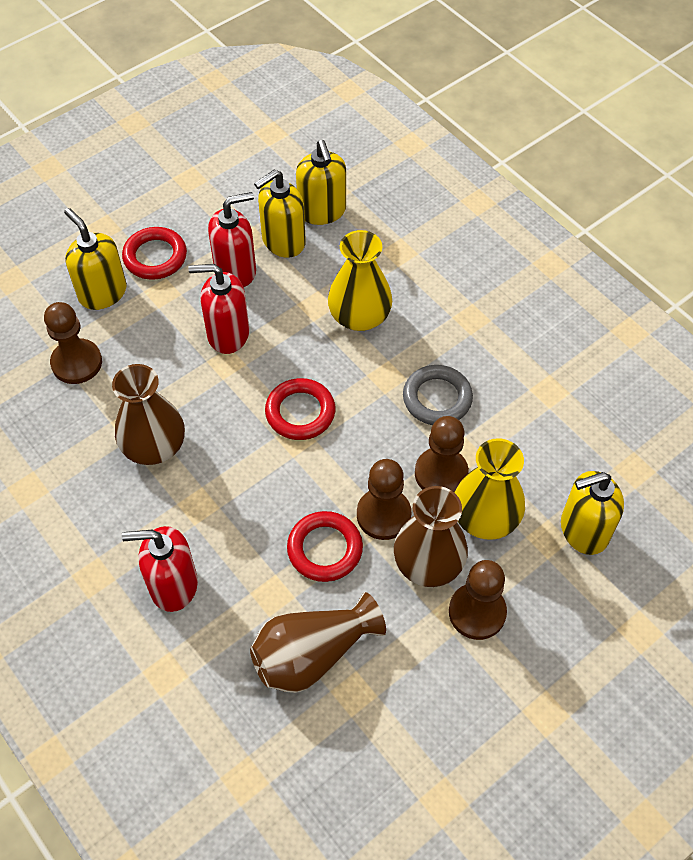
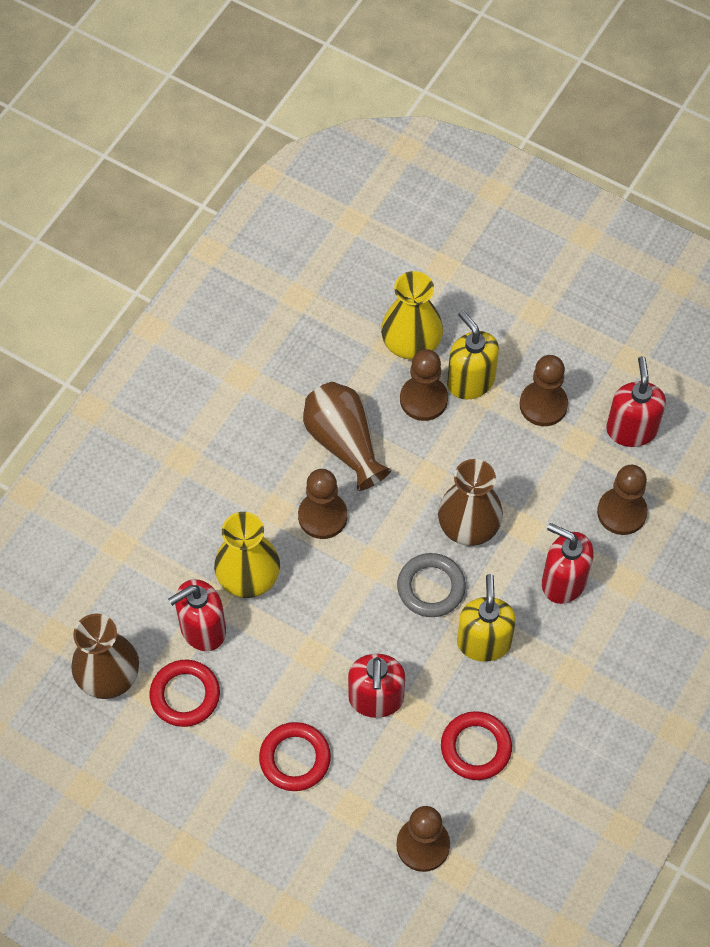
brown pawn: 4 -> 5
red soap dispenser: 3 -> 4
yellow soap dispenser: 4 -> 2

